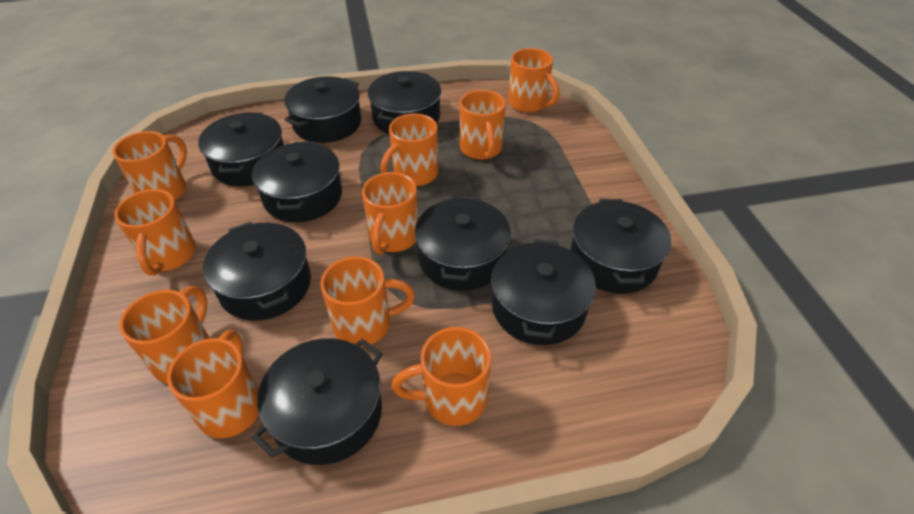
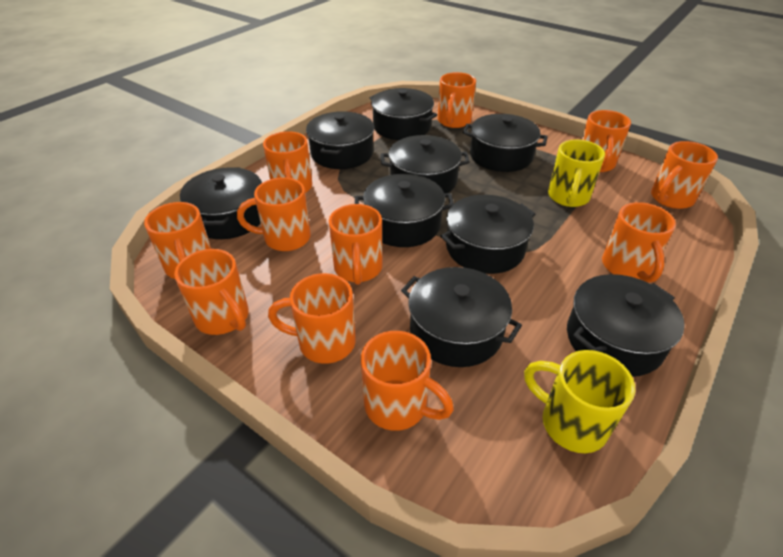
orange mug: 10 -> 11
yellow mug: 0 -> 2

